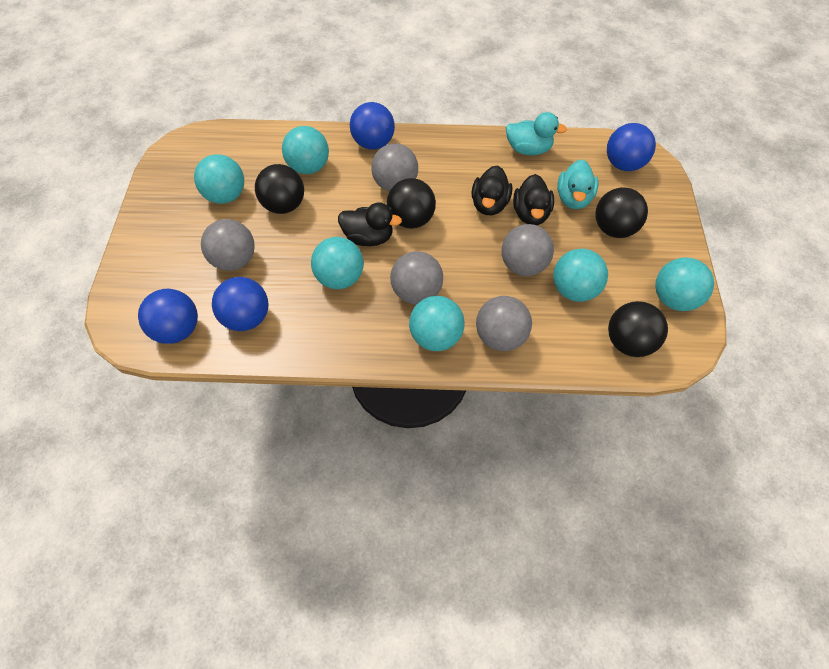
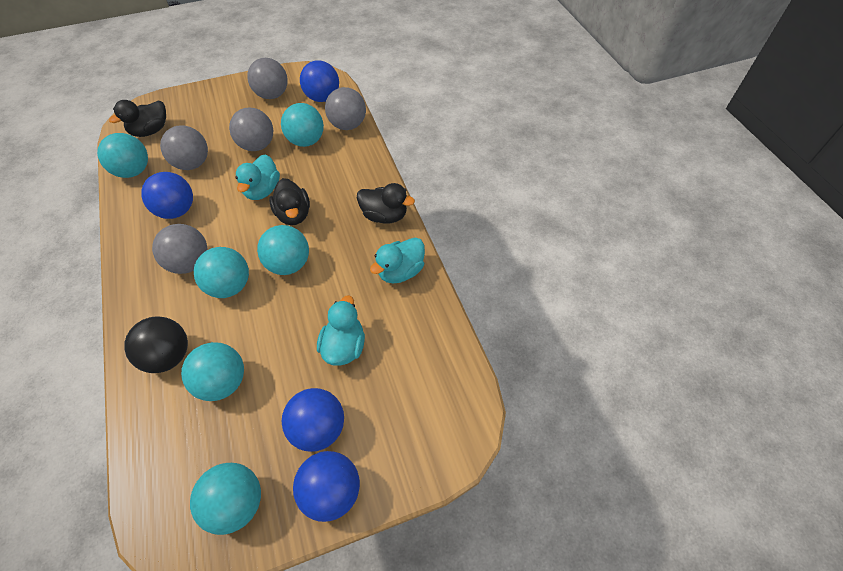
black ball: 4 -> 1
turquoise duck: 2 -> 3

